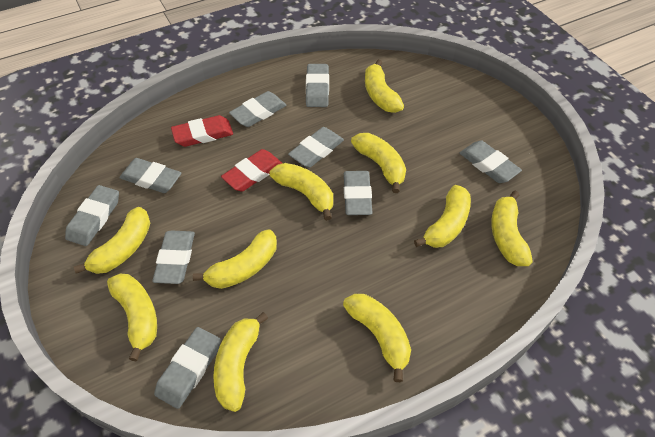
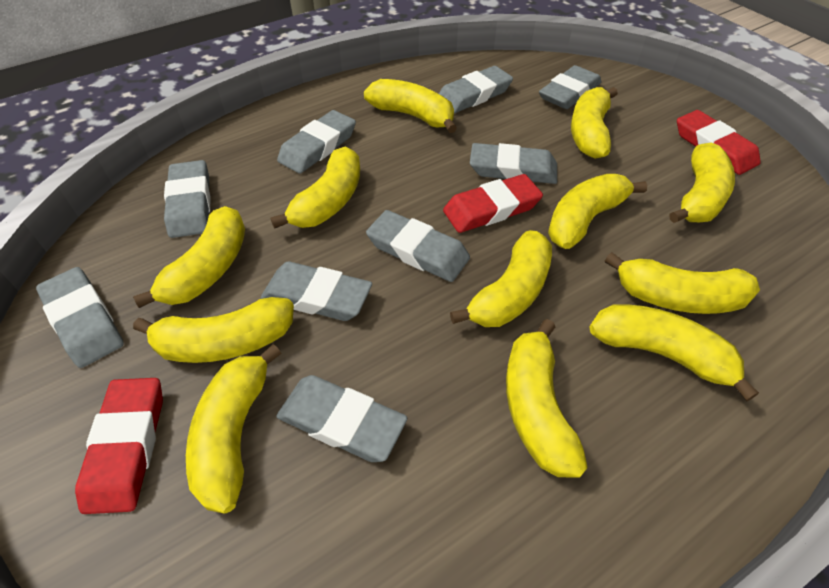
red eraser: 2 -> 3
yellow banana: 10 -> 12

